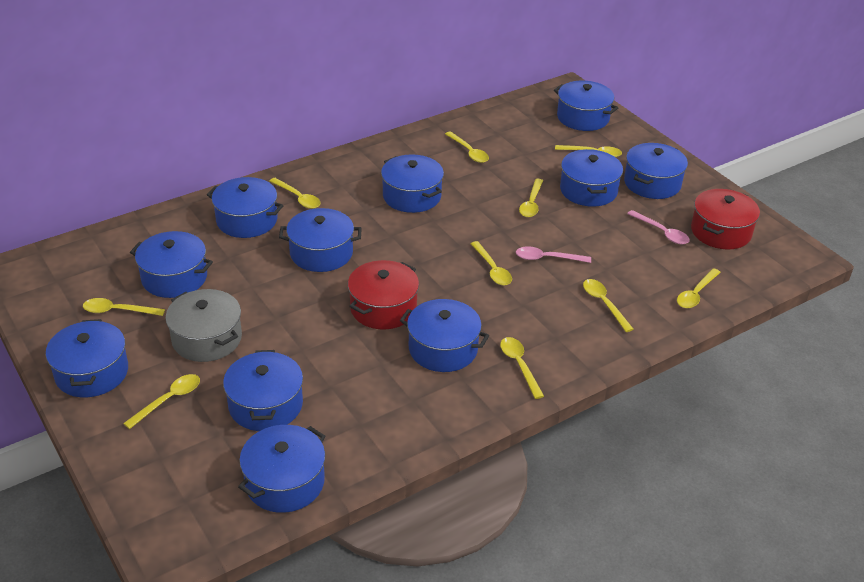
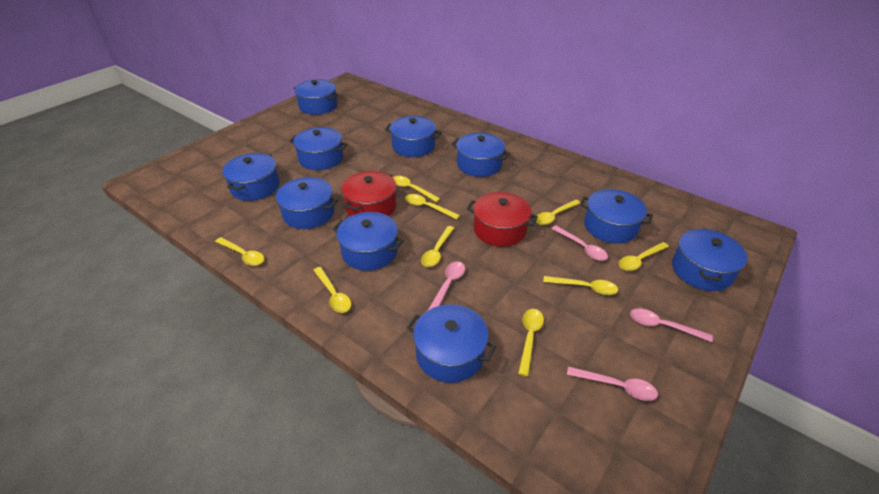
blue pot: 11 -> 10
grey pot: 1 -> 0
pink spoon: 2 -> 4
yellow spoon: 10 -> 9

